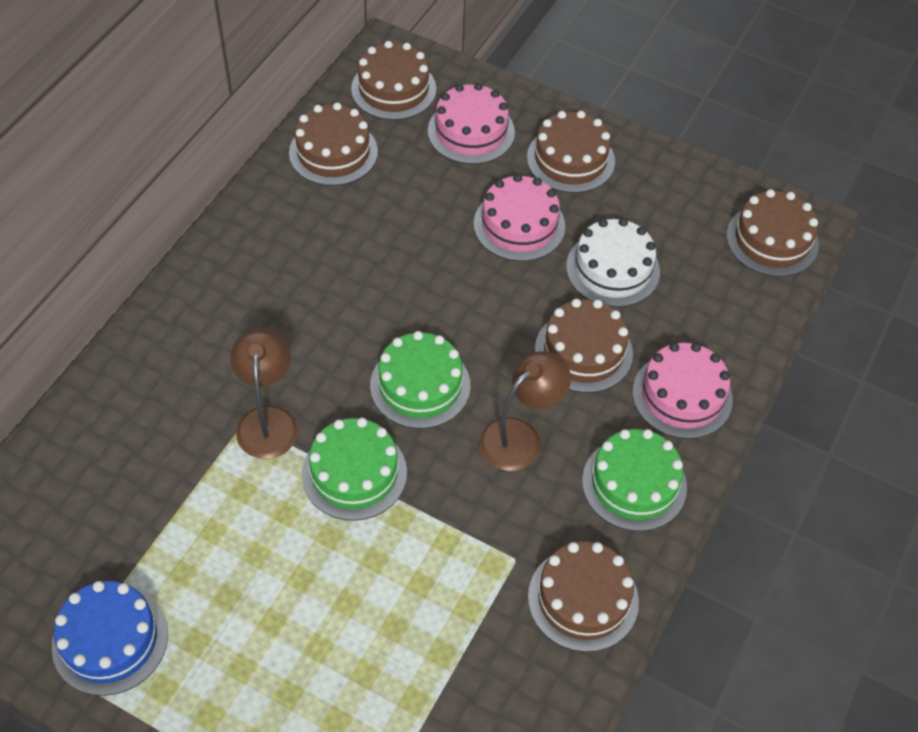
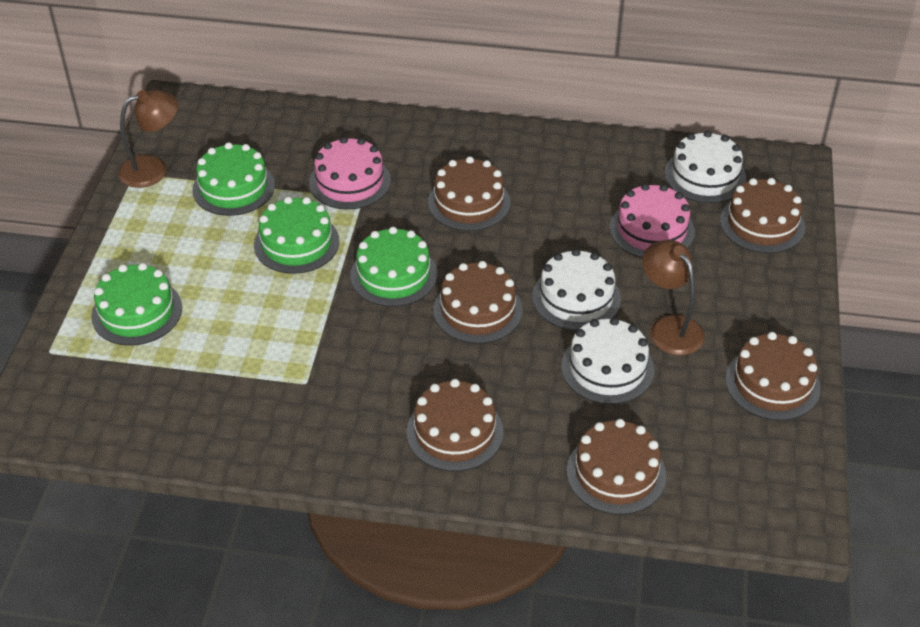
blue cake: 1 -> 0
green cake: 3 -> 4
pink cake: 3 -> 2
white cake: 1 -> 3

